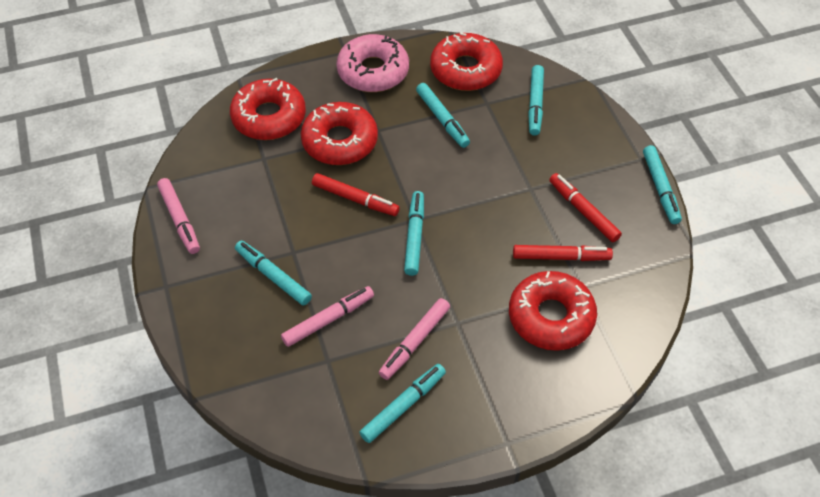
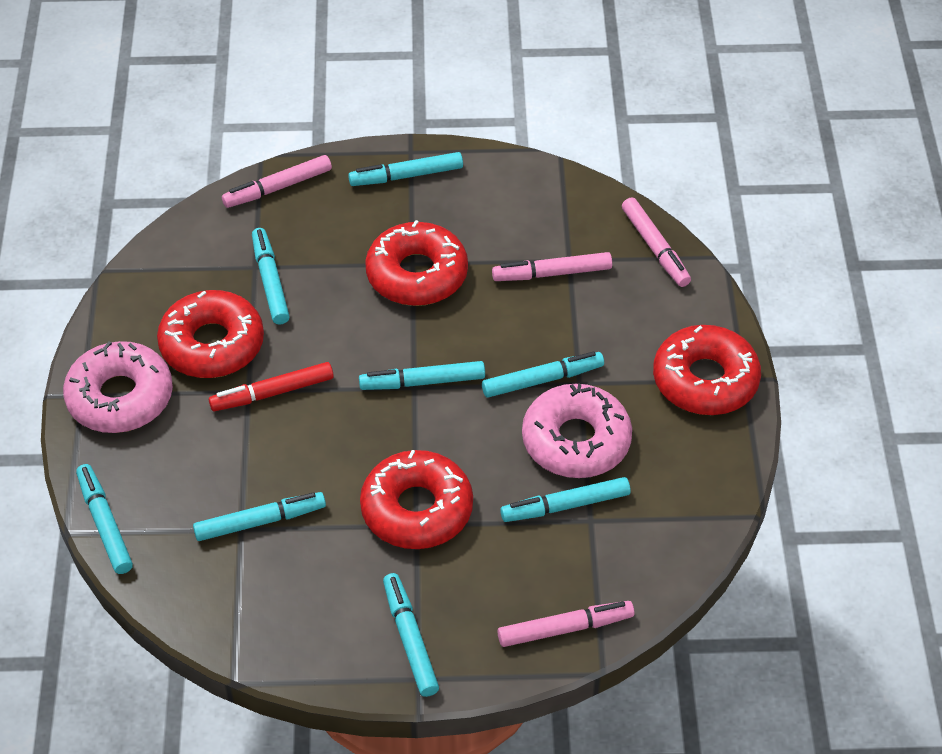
pink donut: 1 -> 2
pink marker: 3 -> 4
red marker: 3 -> 1
turquoise marker: 6 -> 8

